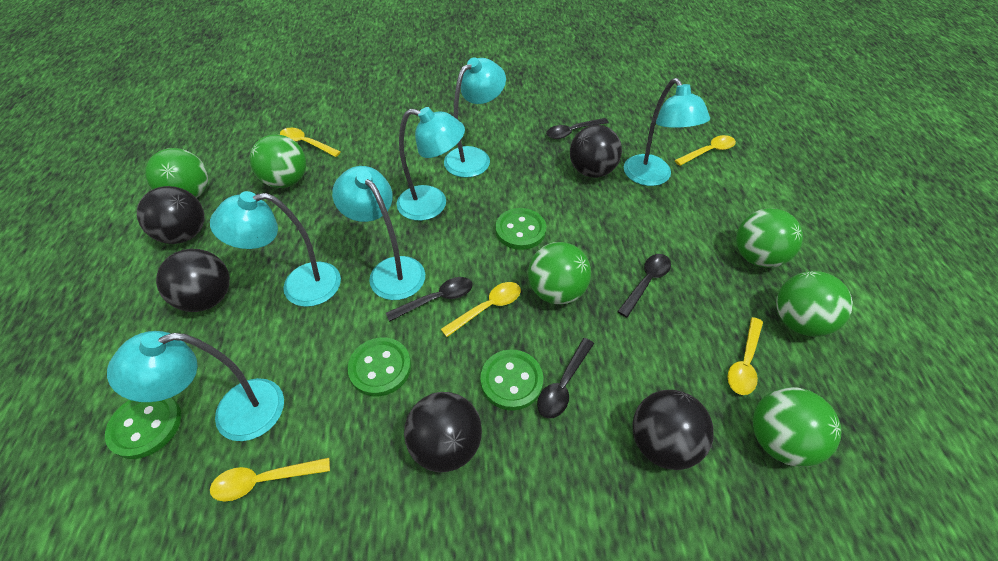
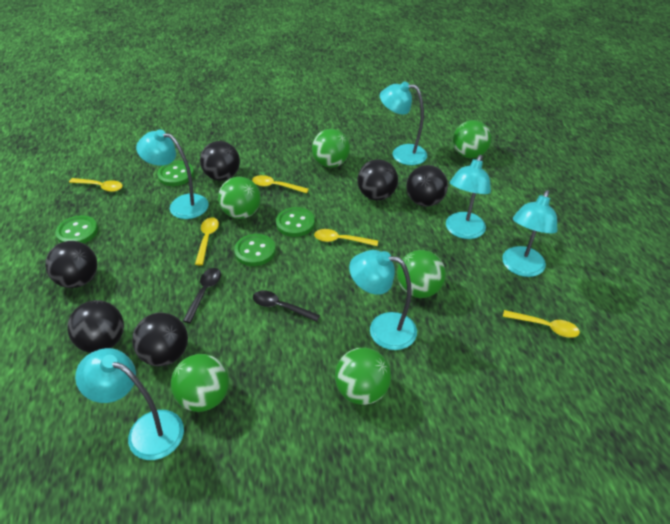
black ball: 5 -> 6
black spoon: 4 -> 2

